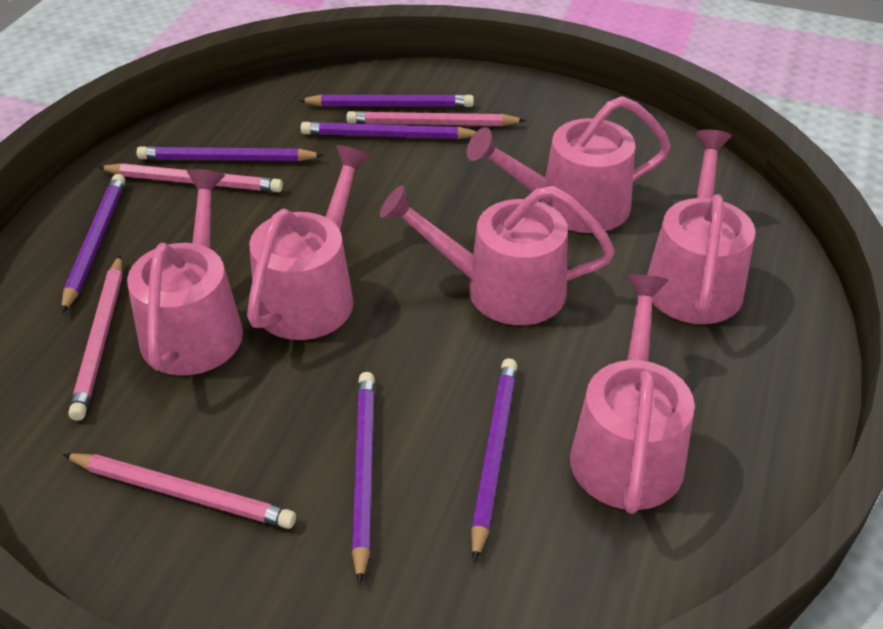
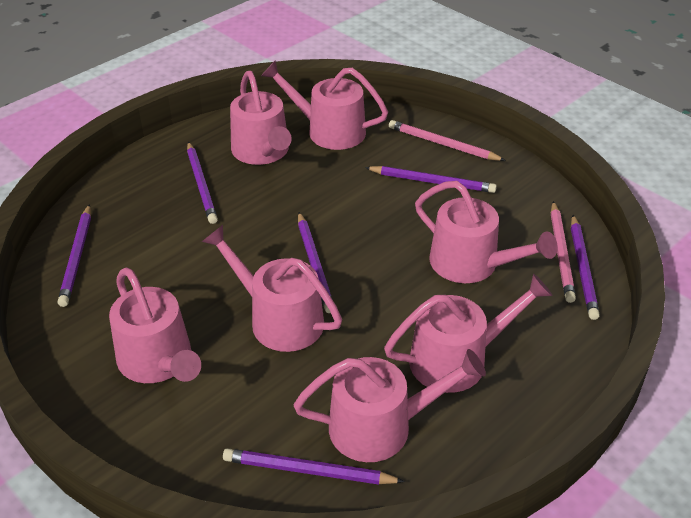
pink pencil: 4 -> 2
pink watering can: 6 -> 7

